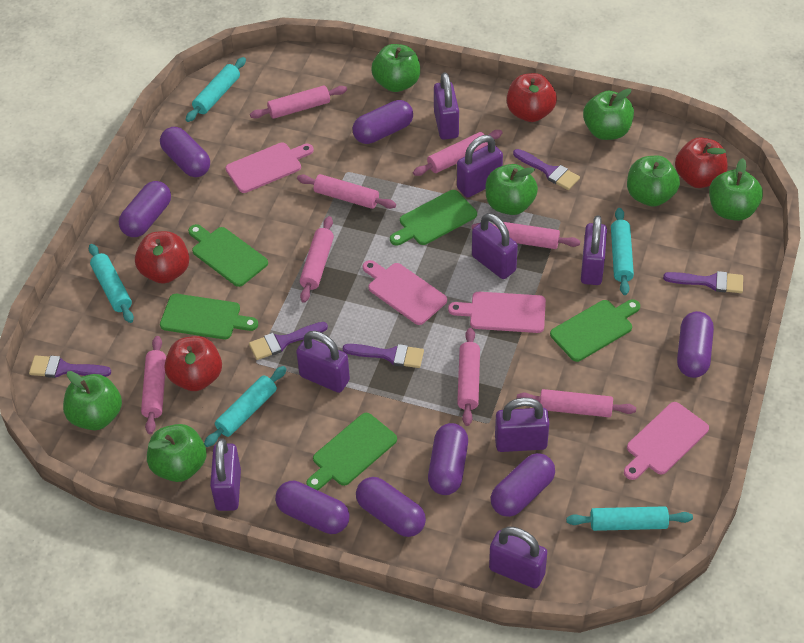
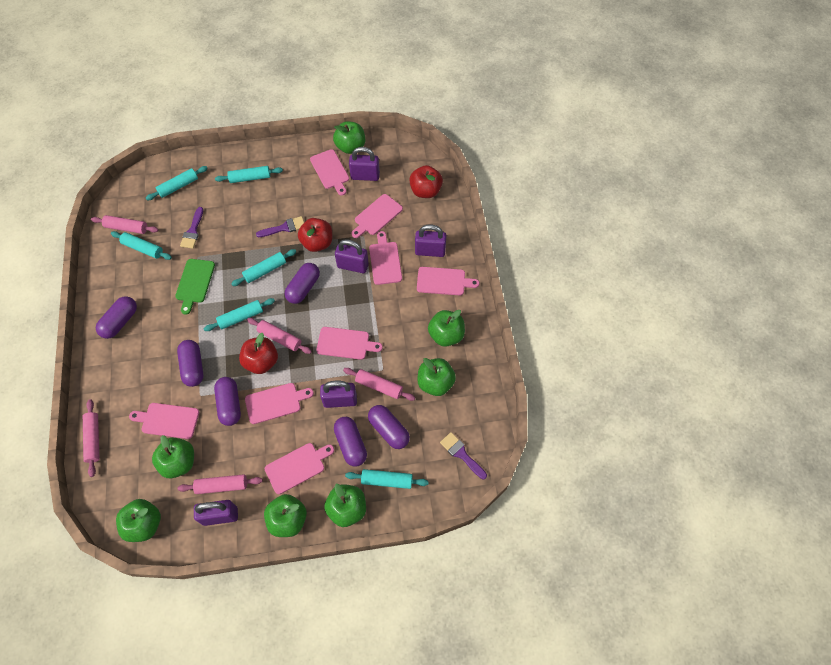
green cutting board: 5 -> 1
pink cutting board: 4 -> 8
pink rolling pin: 8 -> 5
purple brush: 5 -> 3
purple capsule: 8 -> 6
purple padlock: 8 -> 5
red apple: 4 -> 3
turquoise rolling pin: 5 -> 6

